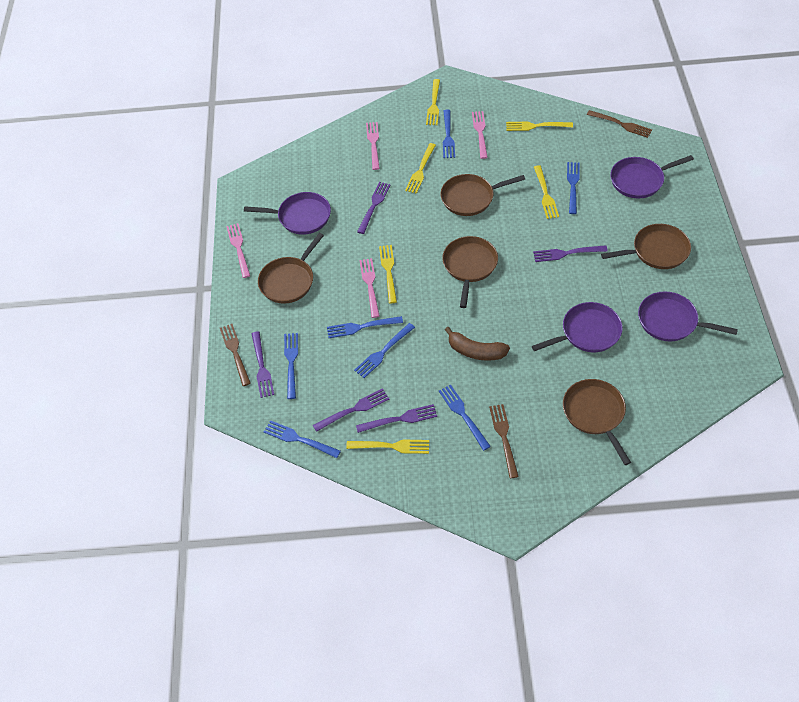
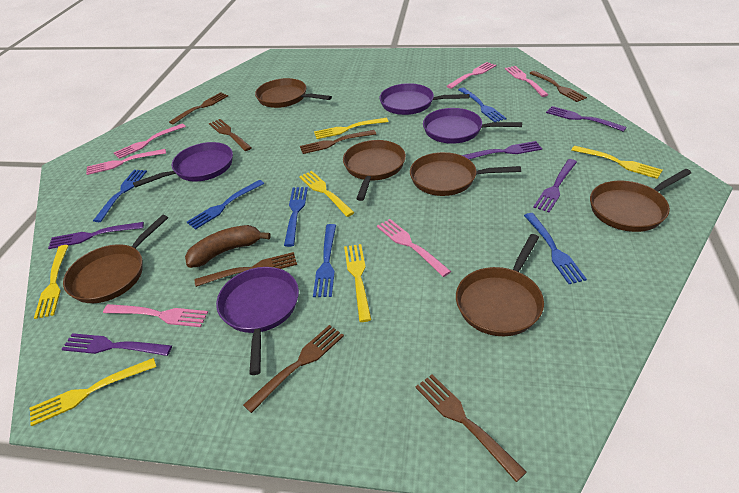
blue fork: 7 -> 6
brown fork: 3 -> 7
brown pan: 5 -> 6
pink fork: 4 -> 6

